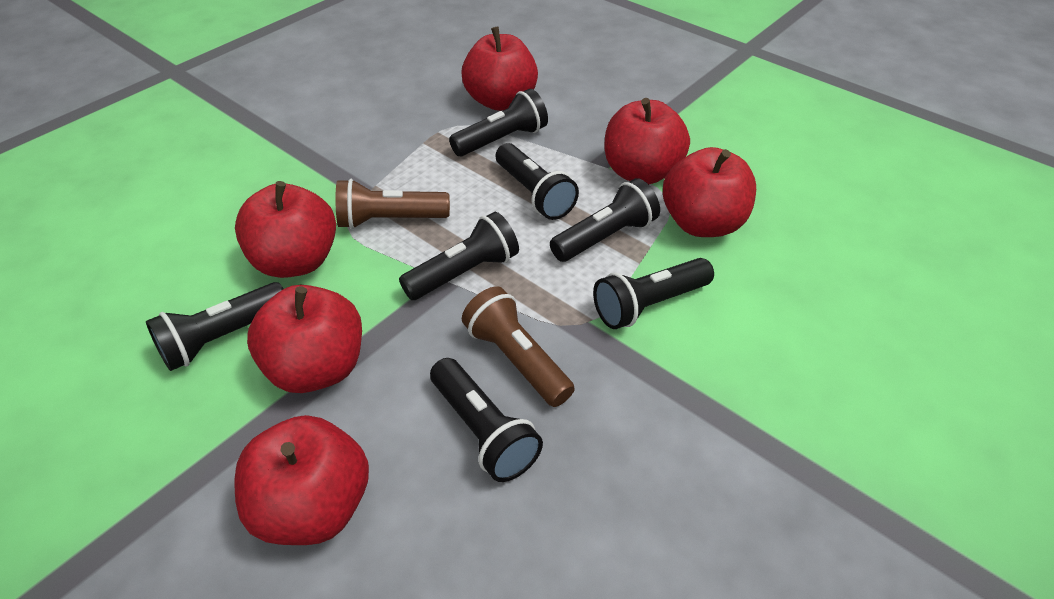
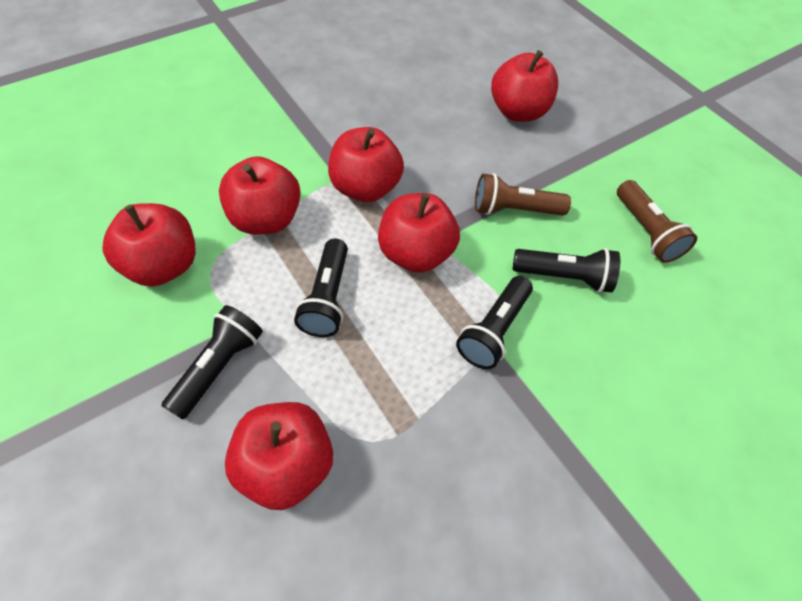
black flashlight: 7 -> 4

